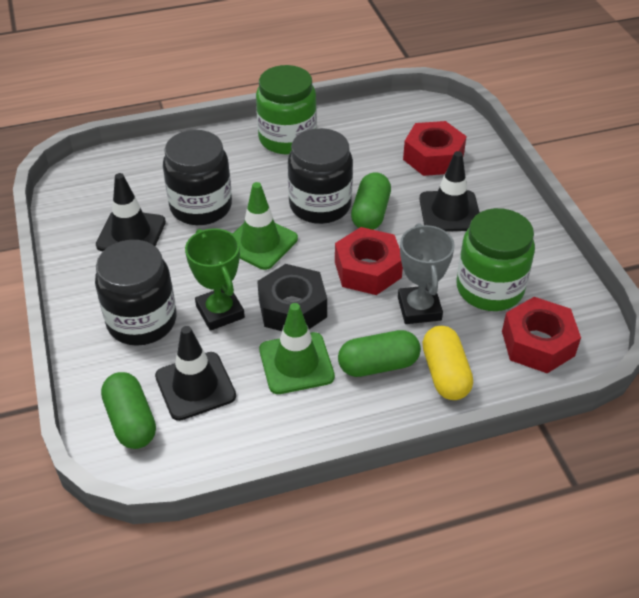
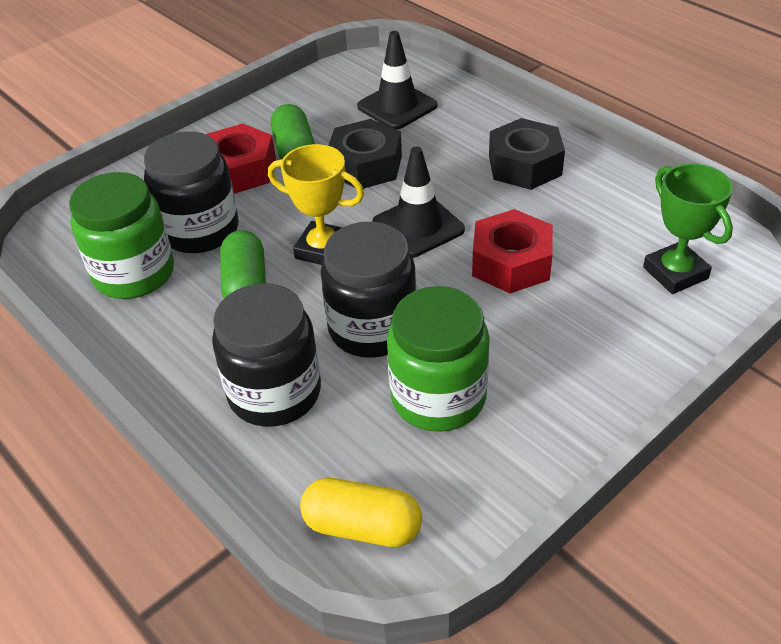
black nut: 1 -> 2
black traffic cone: 3 -> 2
green capsule: 3 -> 2
green traffic cone: 2 -> 0
grey trophy: 1 -> 0
red nut: 3 -> 2
yellow trophy: 0 -> 1

